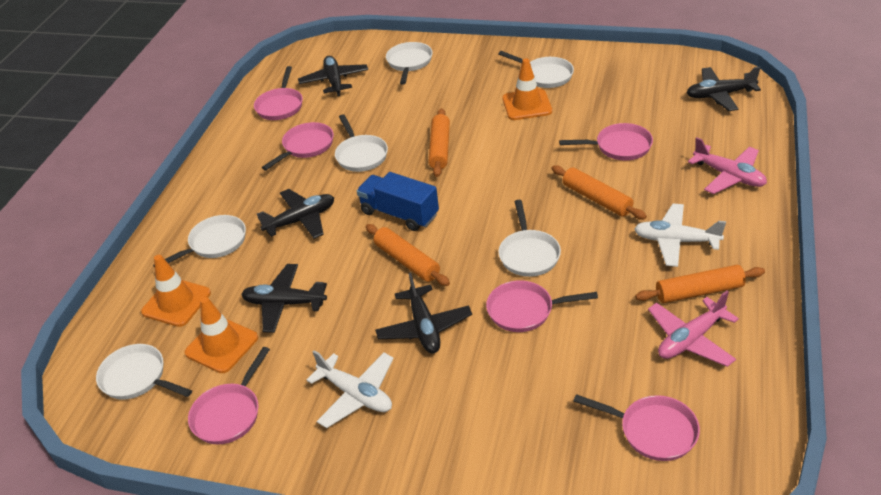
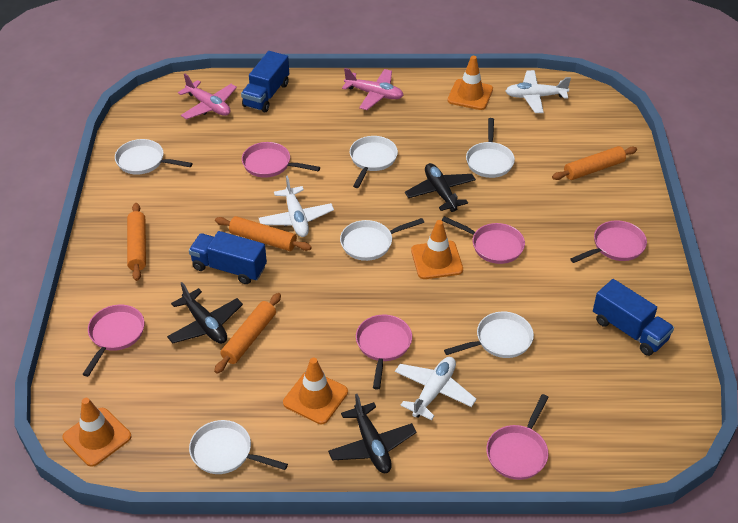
black plane: 5 -> 3
blue truck: 1 -> 3
orange traffic cone: 3 -> 4
white plane: 2 -> 3

